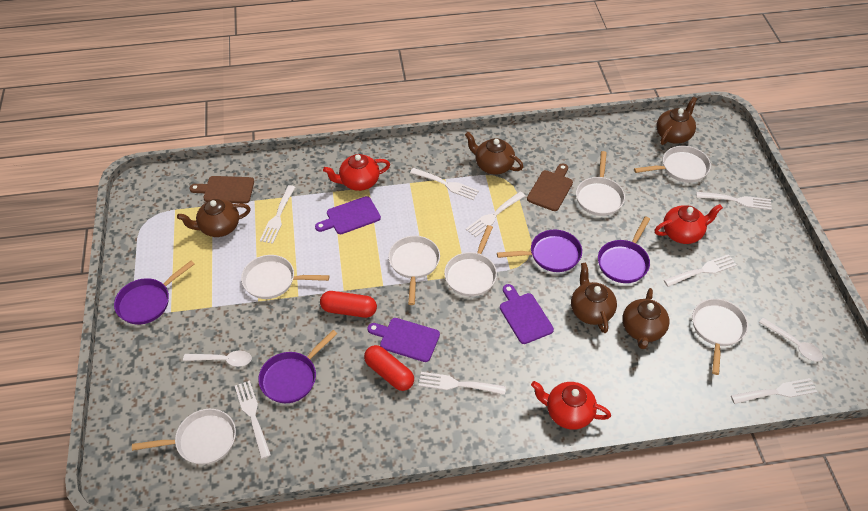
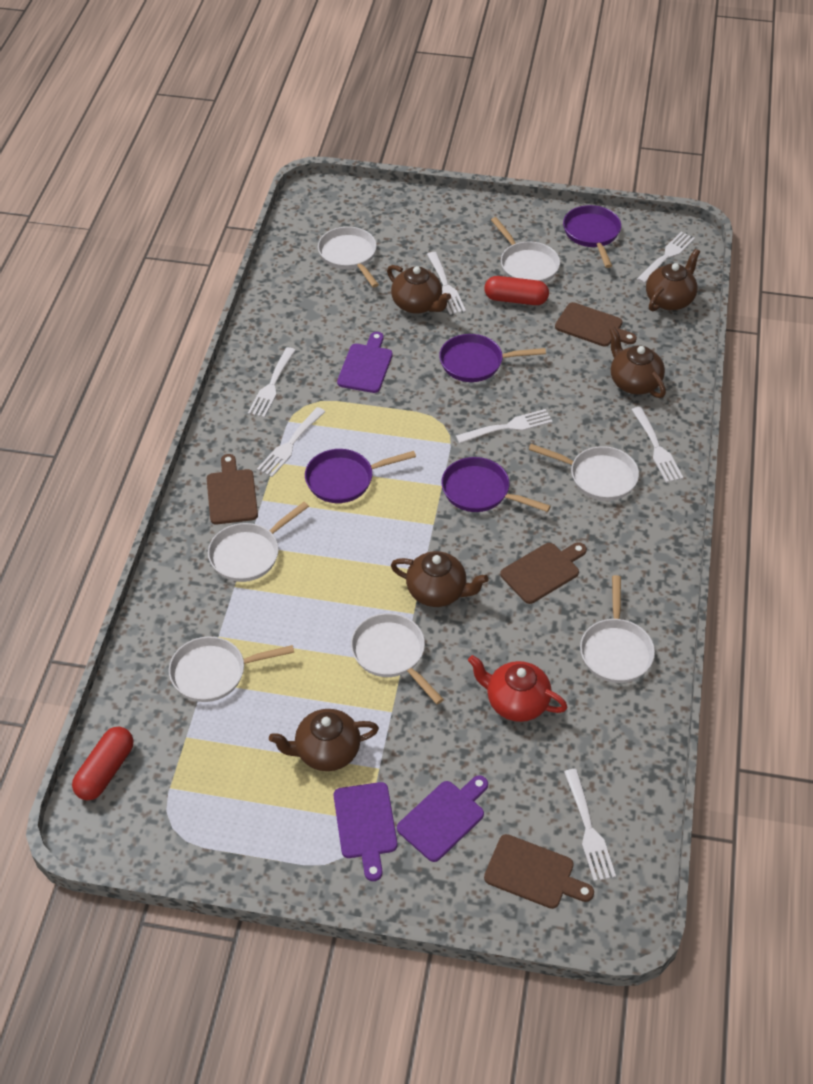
brown cutting board: 2 -> 4
red teapot: 3 -> 1
white fork: 8 -> 7
white spoon: 2 -> 0

